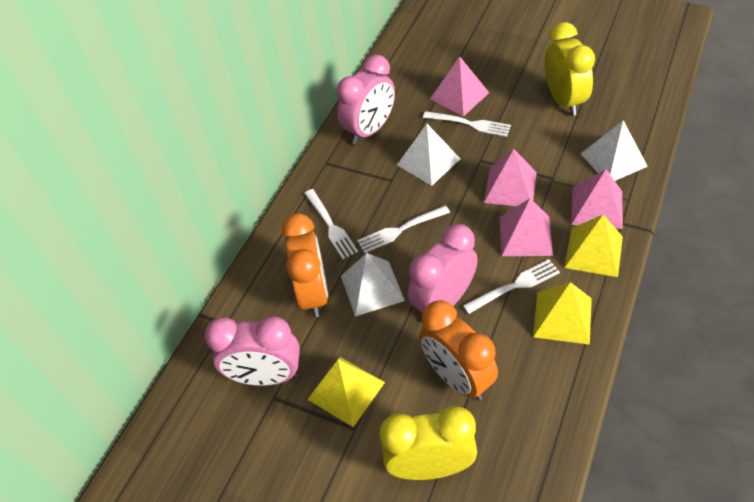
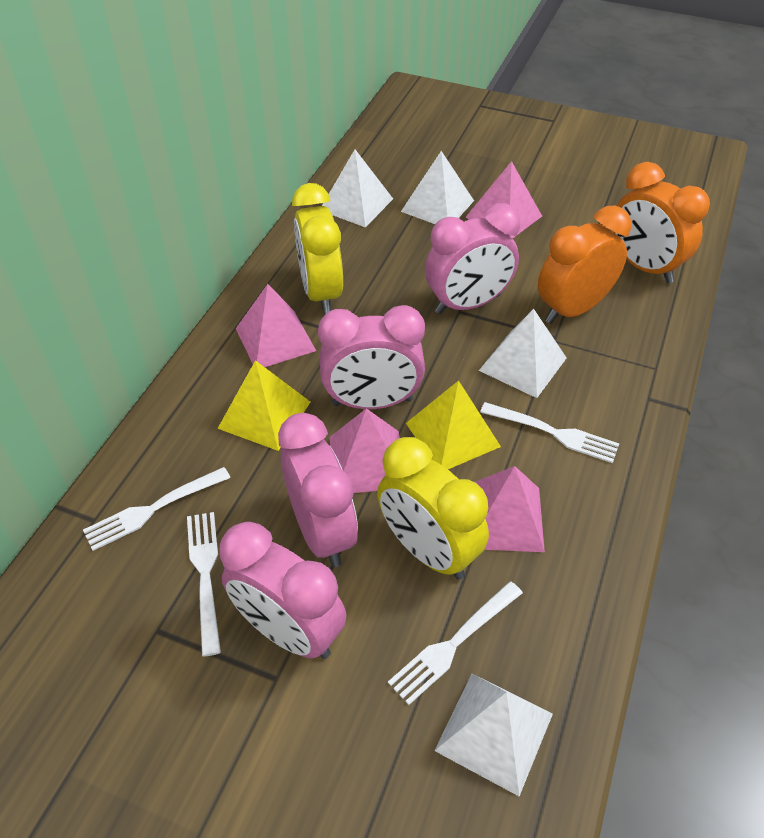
pink clock: 3 -> 4
white pyramid: 3 -> 4
yellow pyramid: 3 -> 2

